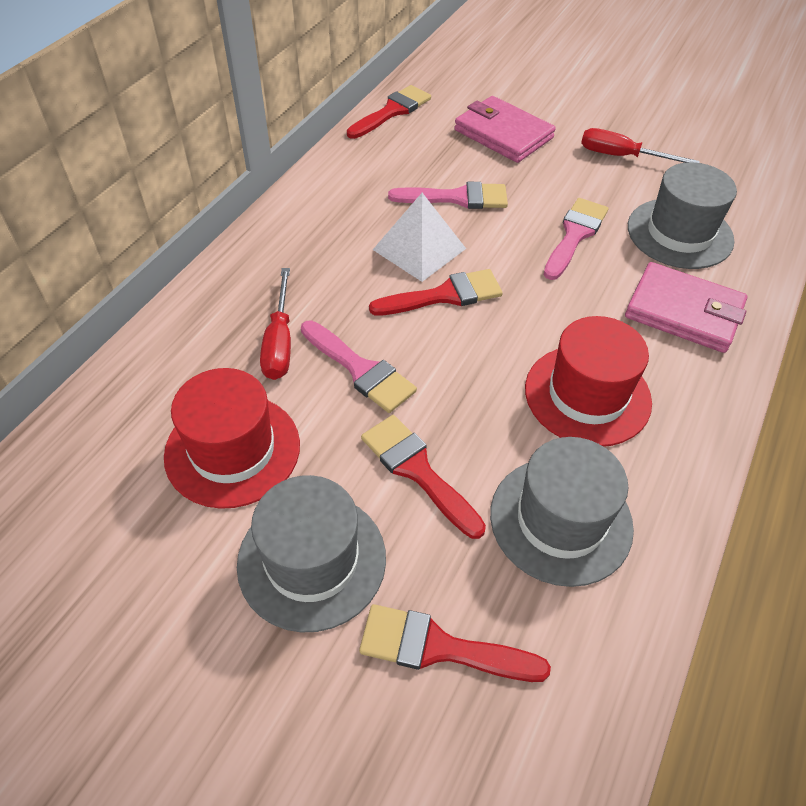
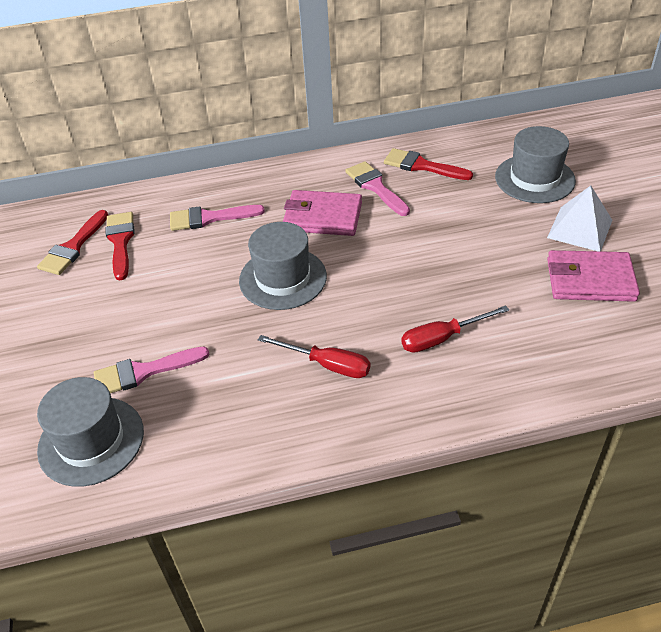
red brush: 4 -> 3
red hat: 2 -> 0

